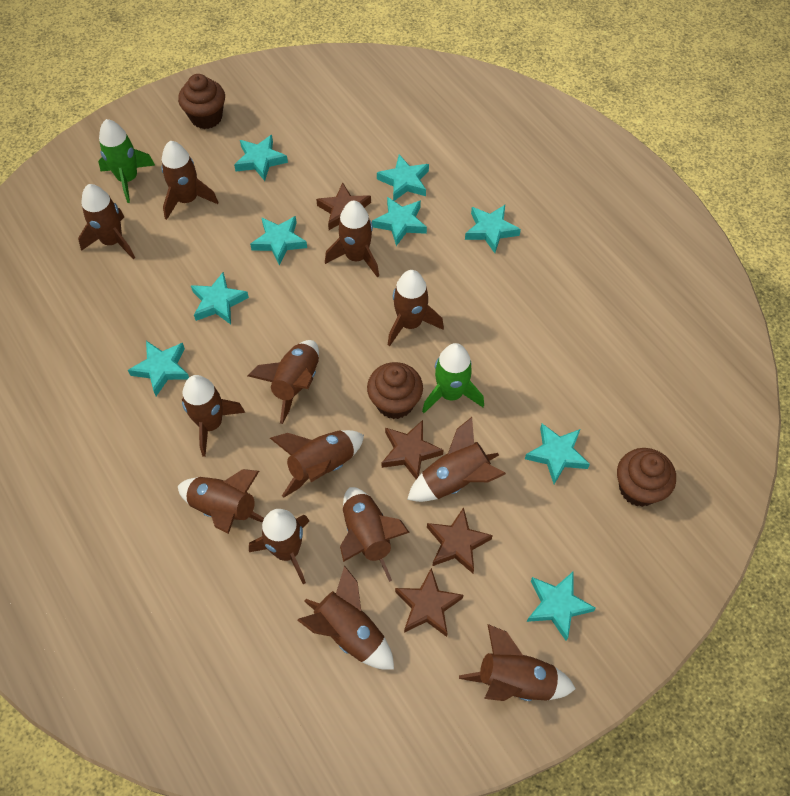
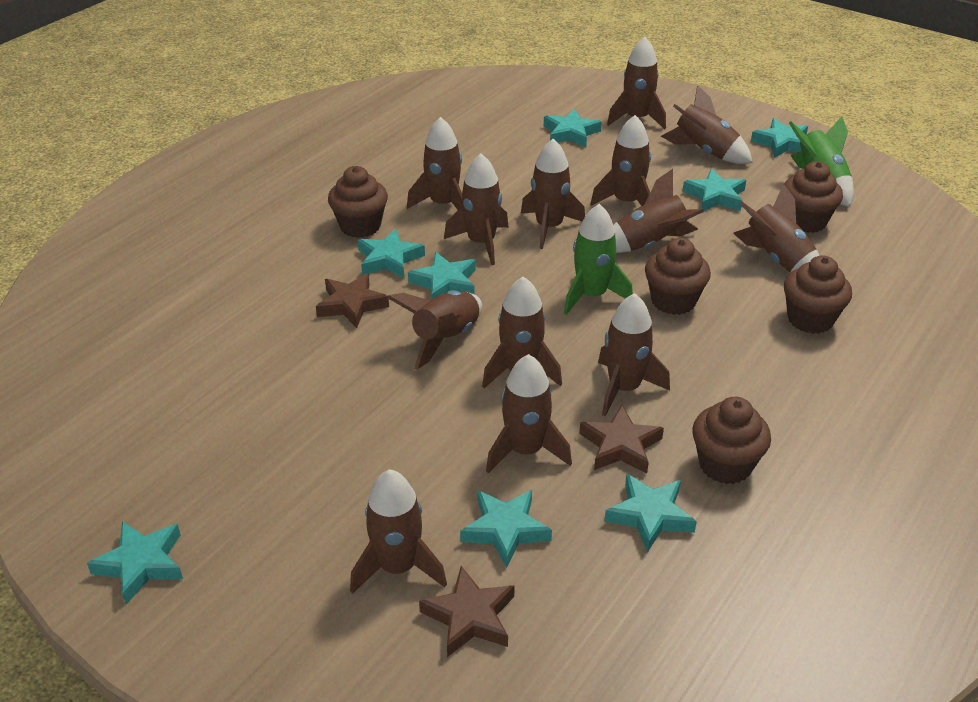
brown cupcake: 3 -> 5
brown star: 4 -> 3
turquoise star: 9 -> 8

